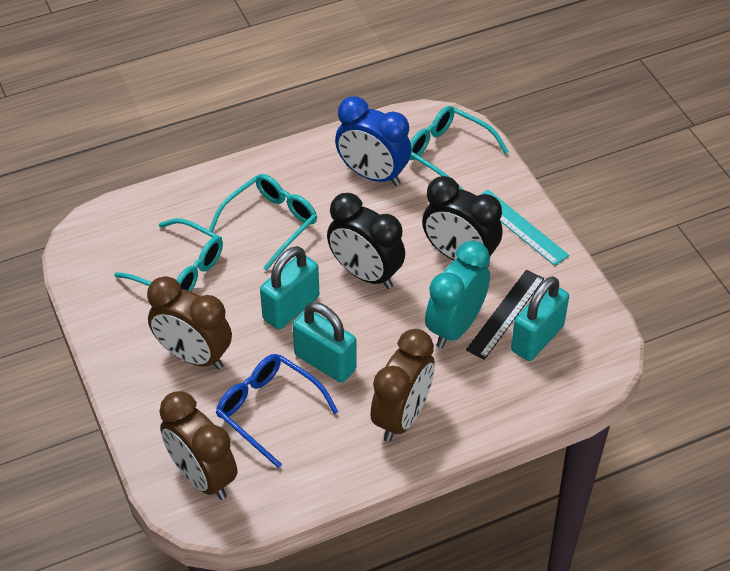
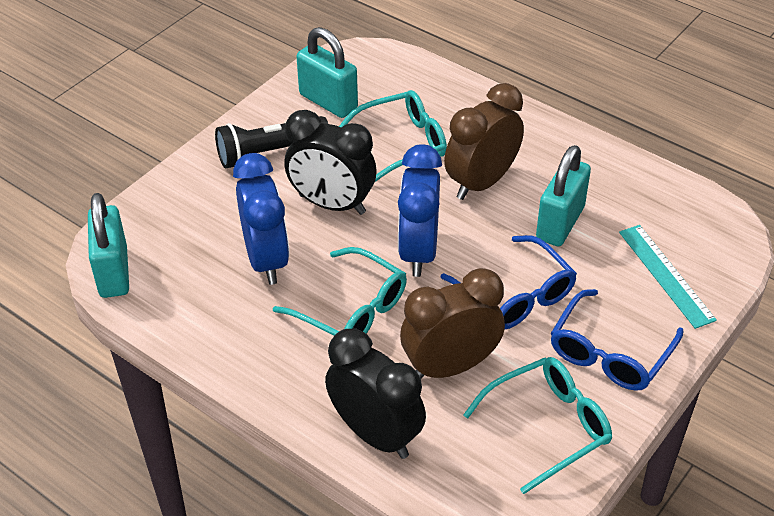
black flashlight: 0 -> 1
black ruler: 1 -> 0
blue clock: 1 -> 2
blue glasses: 1 -> 2
brown clock: 3 -> 2
turquoise clock: 1 -> 0

